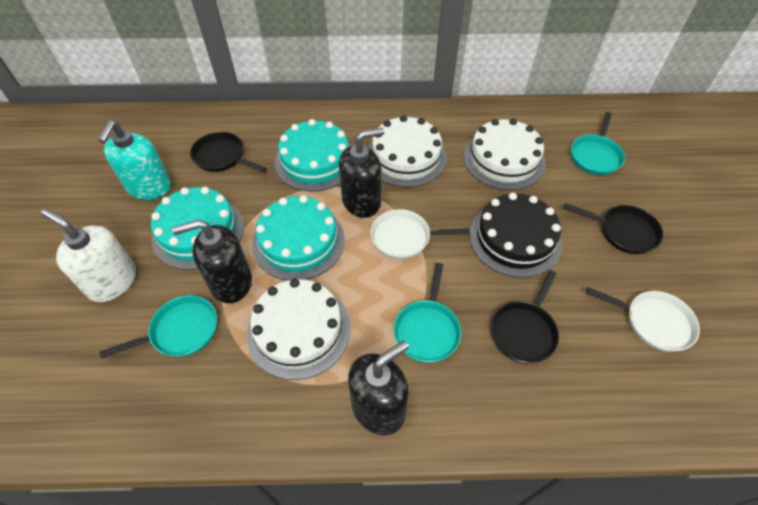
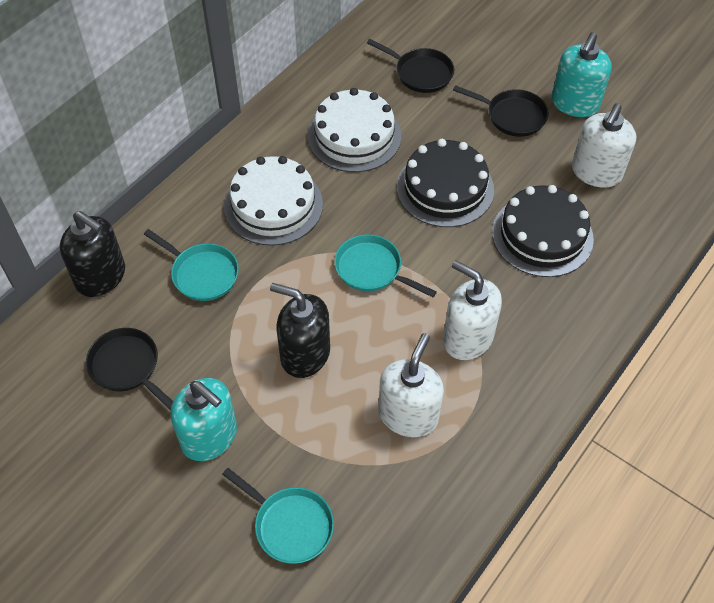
black cake: 1 -> 2
black soap dispenser: 3 -> 2
turquoise cake: 3 -> 0
turquoise soap dispenser: 1 -> 2
white cake: 3 -> 2
white pan: 2 -> 0
white soap dispenser: 1 -> 3

